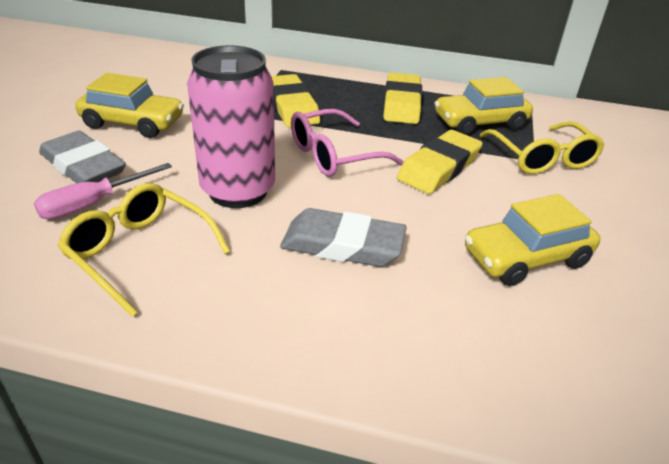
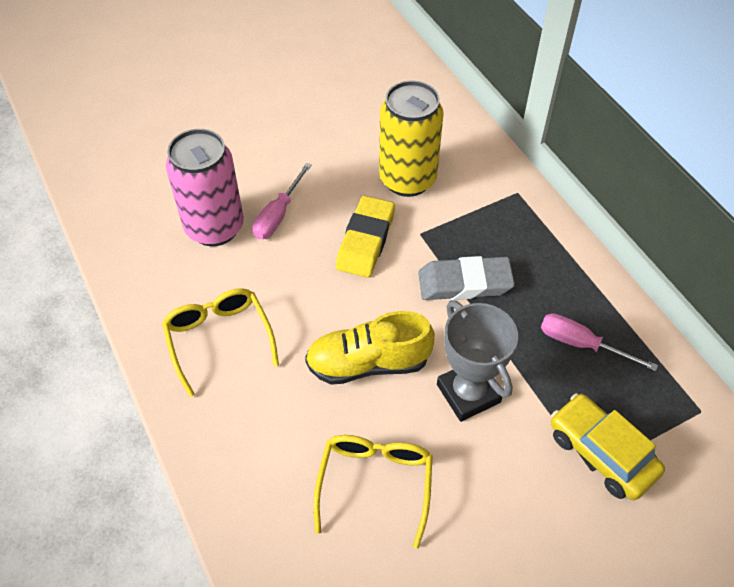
grey eraser: 2 -> 1
grey trophy: 0 -> 1
pink glasses: 1 -> 0
pink screwdriver: 1 -> 2
yellow can: 0 -> 1
yellow car: 3 -> 1
yellow eraser: 3 -> 1
yellow shoe: 0 -> 1

